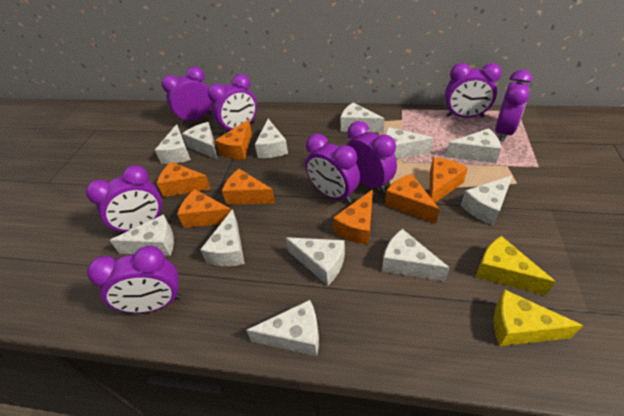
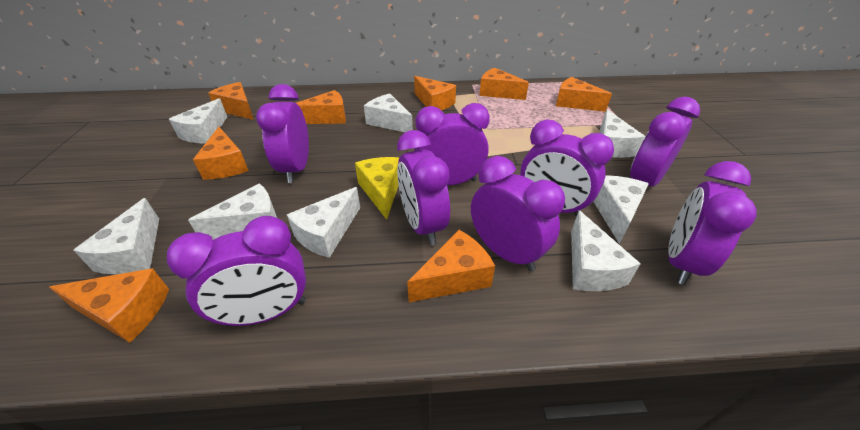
orange cheese: 7 -> 8
white cheese: 12 -> 8
yellow cheese: 2 -> 1

